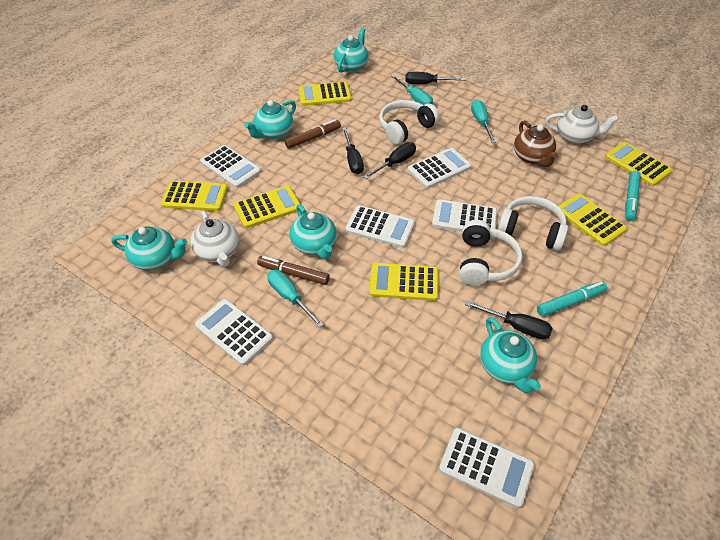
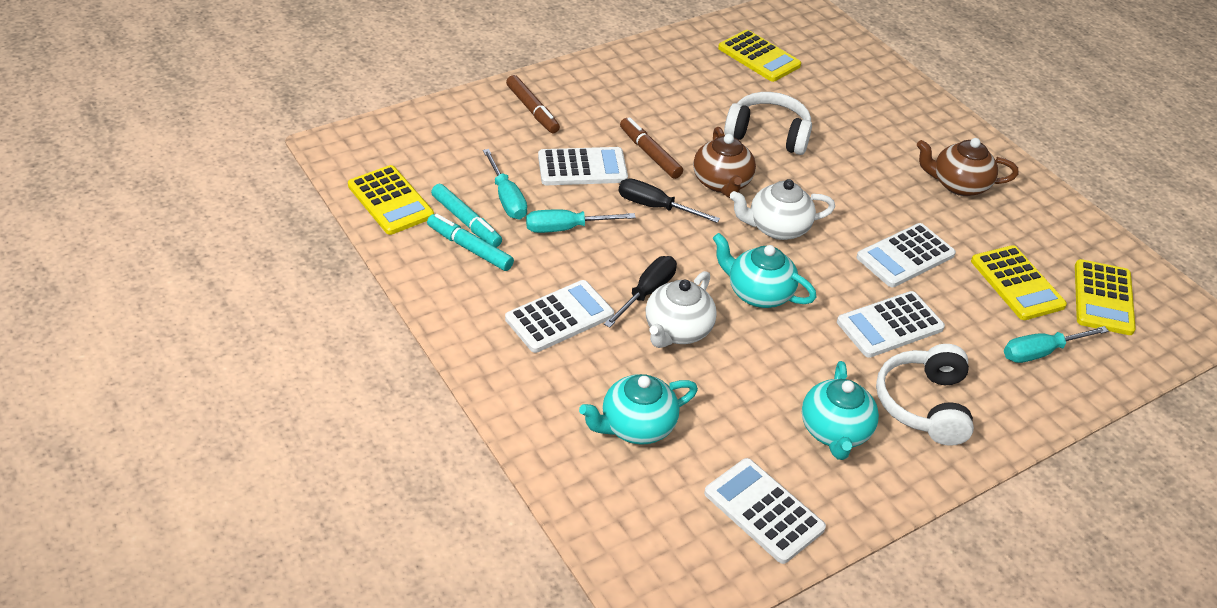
black screwdriver: 4 -> 2
brown teapot: 1 -> 2
turquoise teapot: 5 -> 3
white calculator: 6 -> 5
white headphones: 3 -> 2
yellow calculator: 6 -> 4

